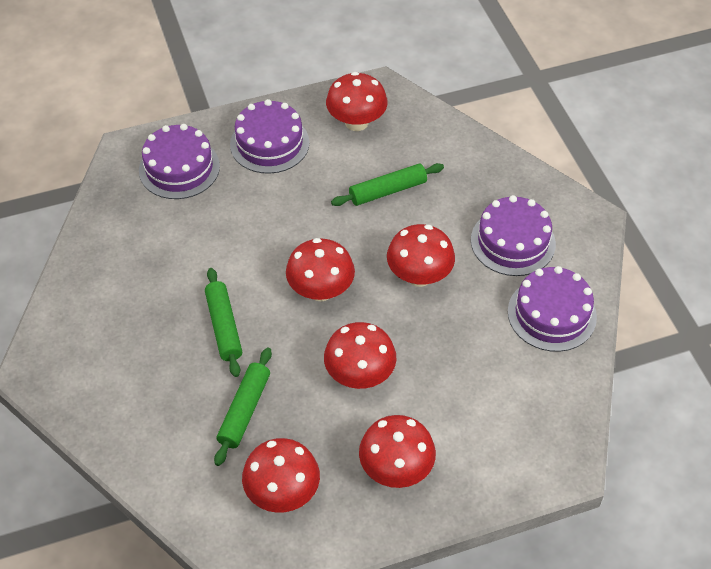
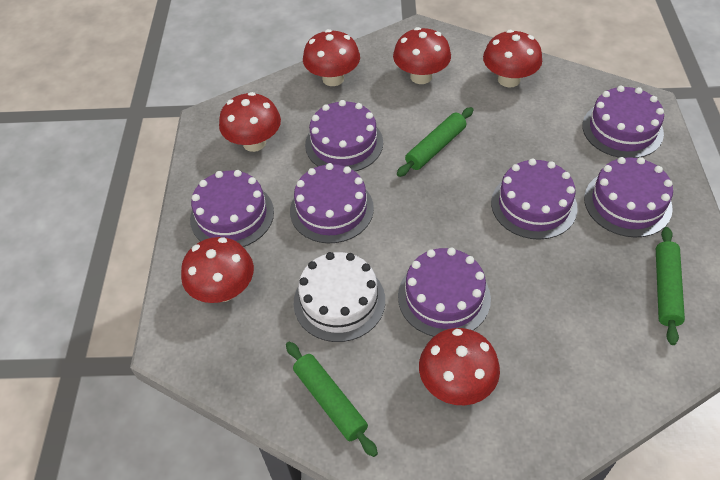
purple cake: 4 -> 7
white cake: 0 -> 1

